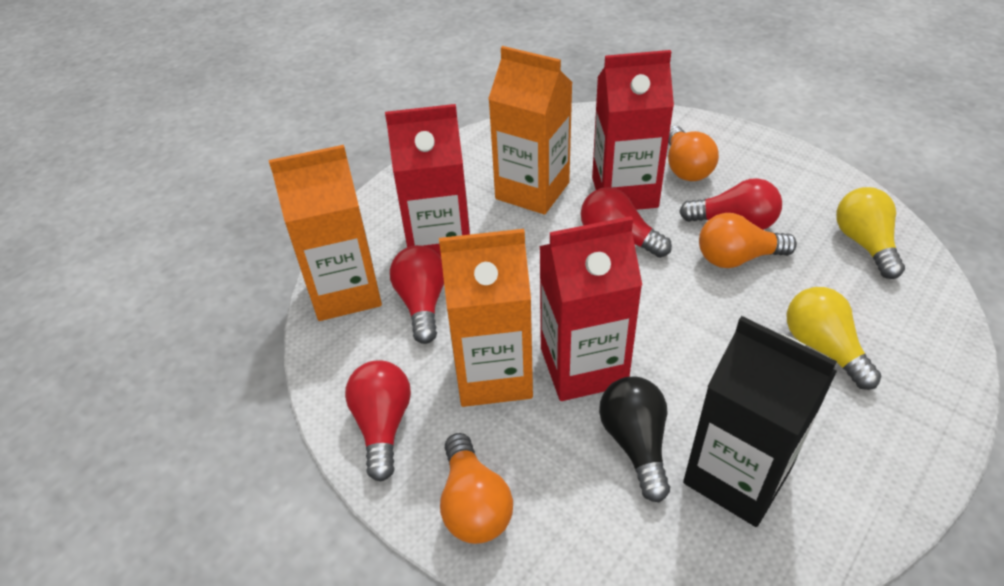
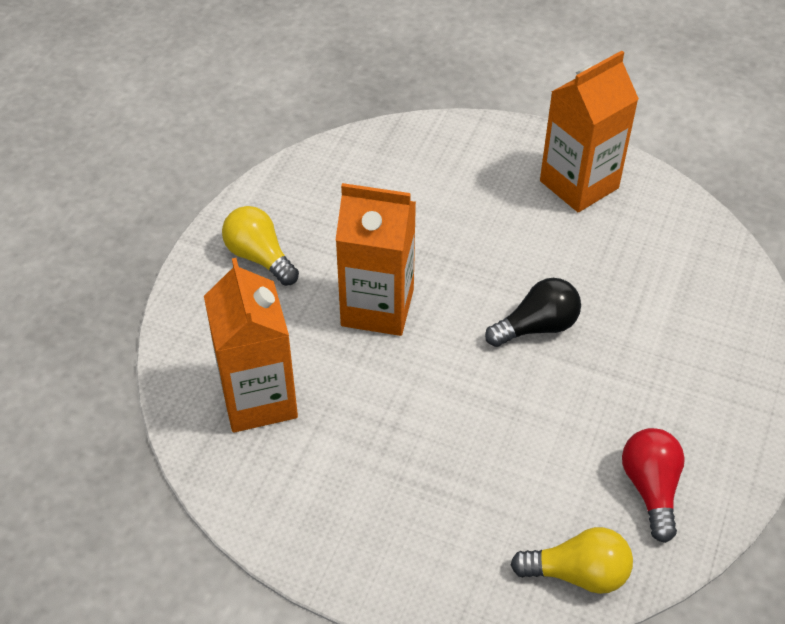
black carton: 1 -> 0
orange light bulb: 3 -> 0
red carton: 3 -> 0
red light bulb: 4 -> 1

